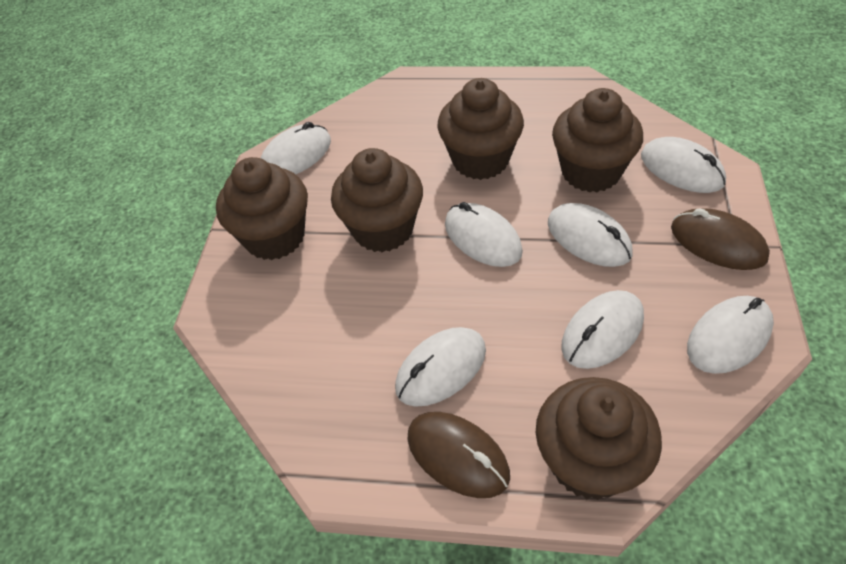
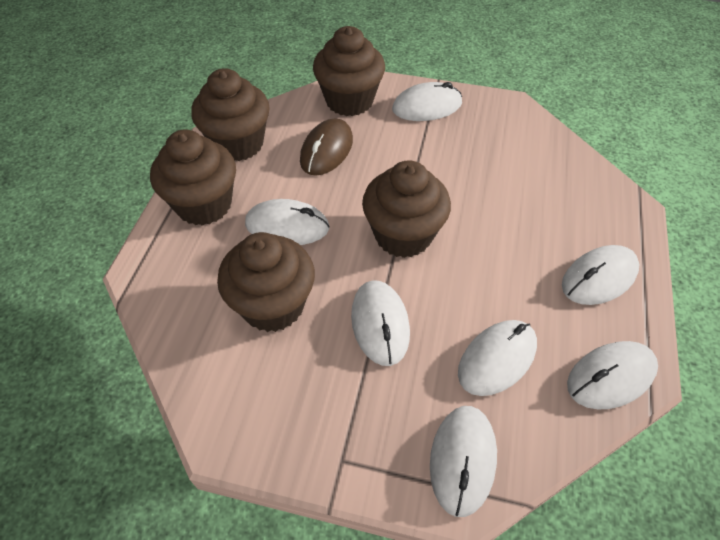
brown mouse: 2 -> 1

